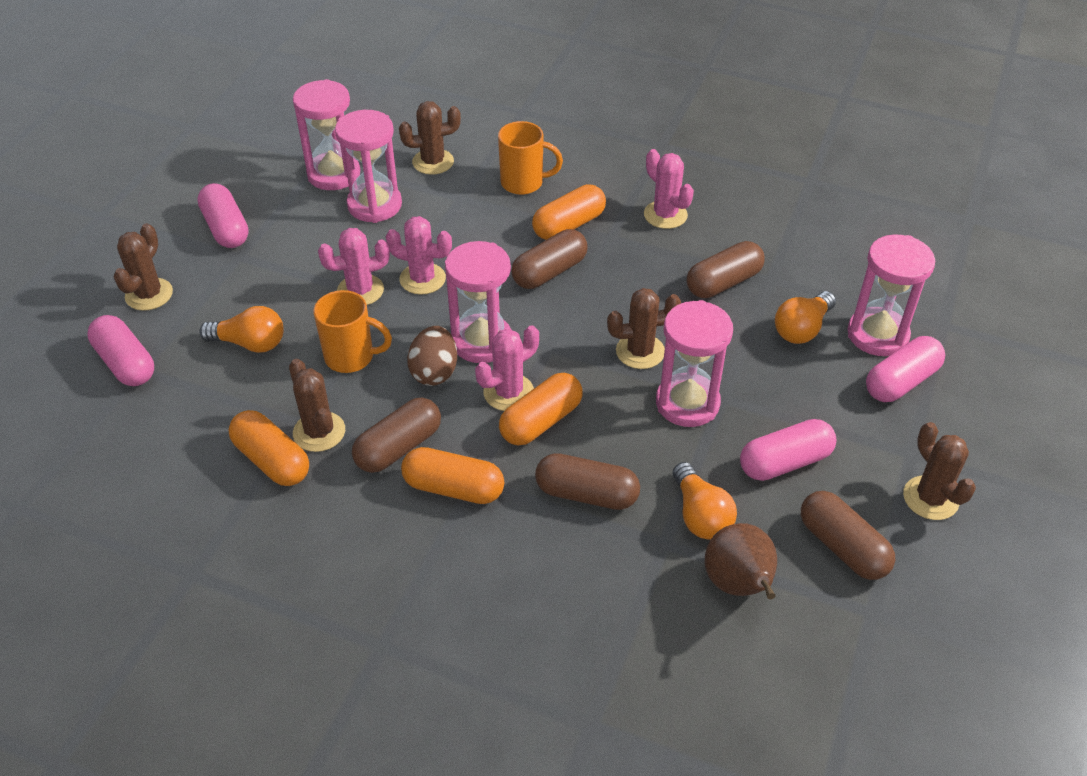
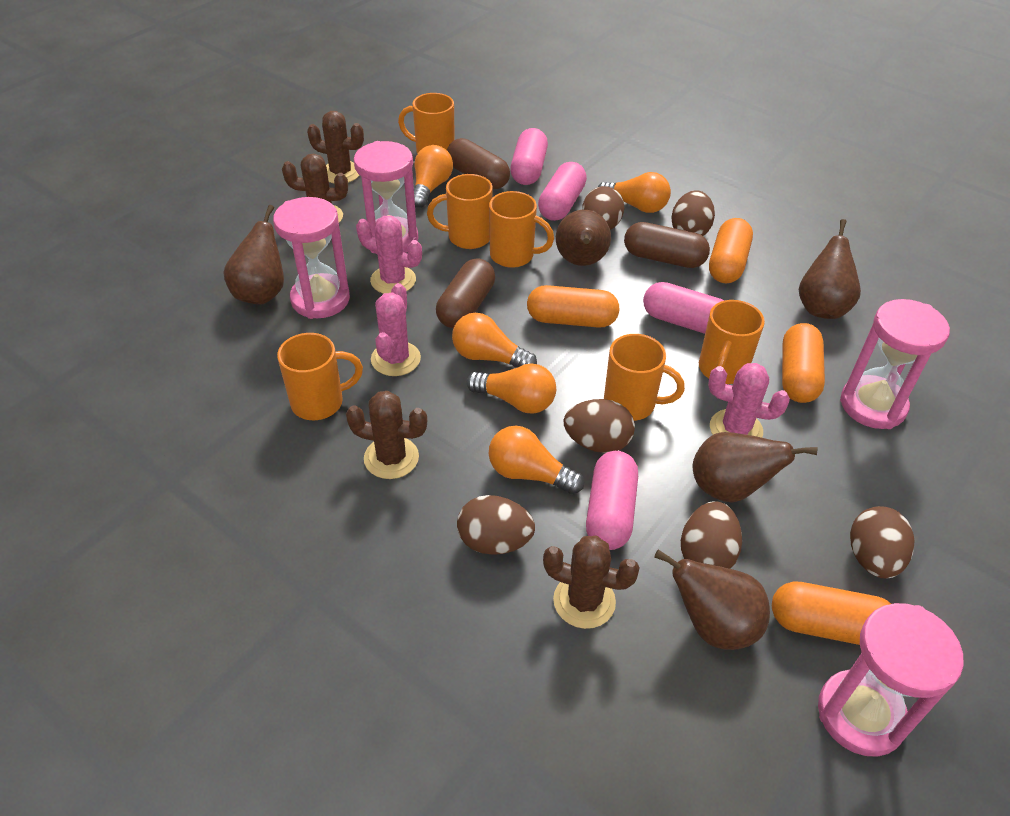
brown cactus: 5 -> 4
brown capsule: 5 -> 3
brown egg: 1 -> 6
brown pear: 1 -> 5
orange light bulb: 3 -> 5
orange mug: 2 -> 6
pink cactus: 4 -> 3
pink hourglass: 5 -> 4

